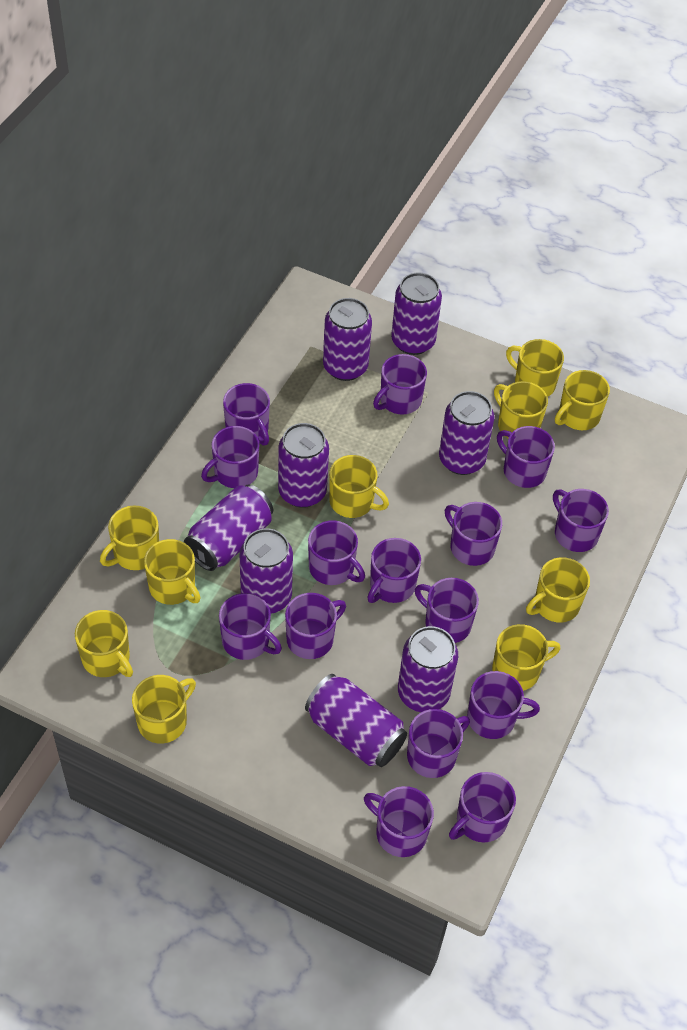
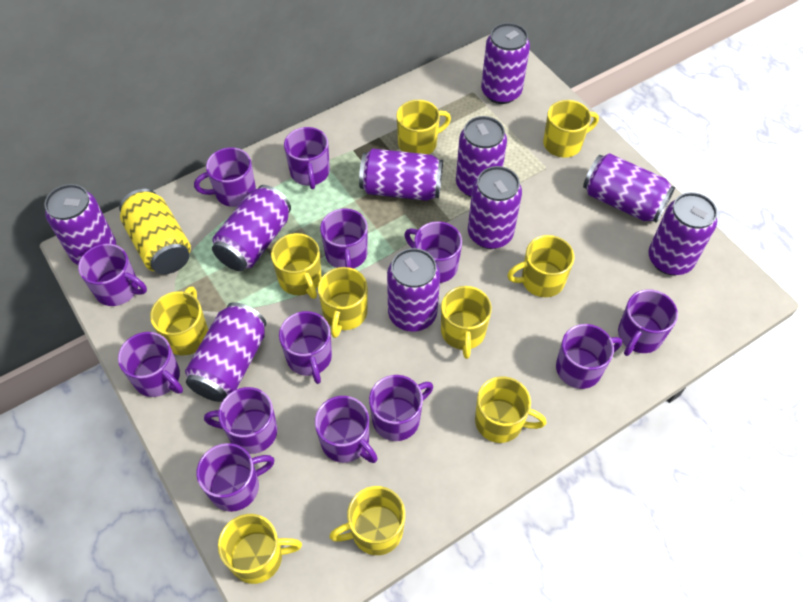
purple can: 8 -> 10
purple mug: 15 -> 13
yellow can: 0 -> 1

